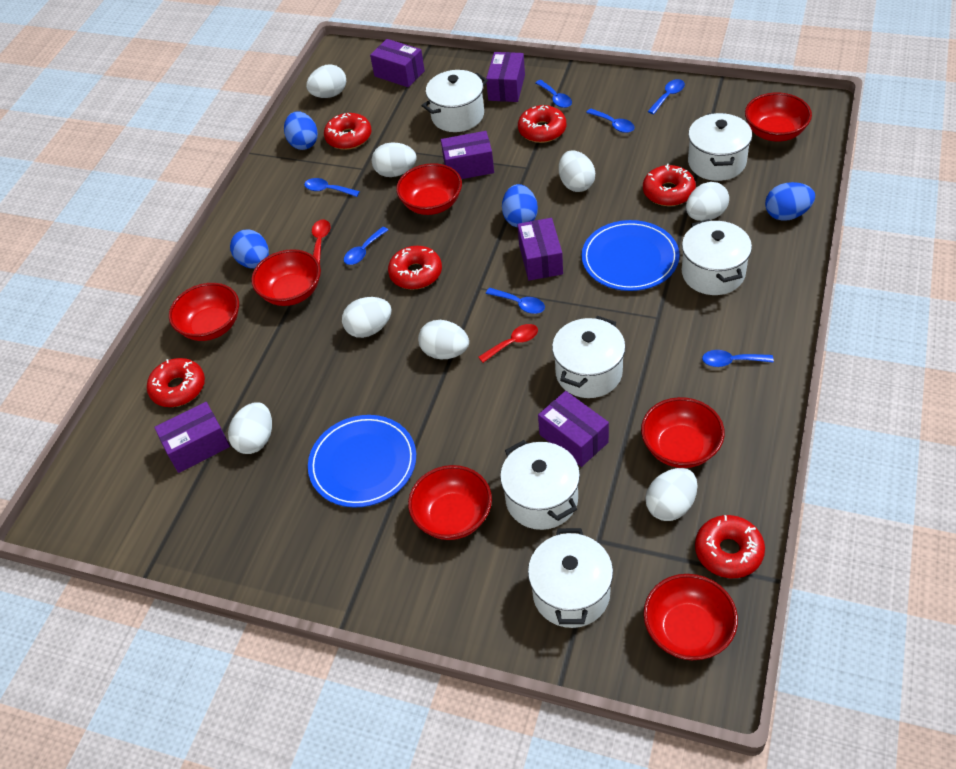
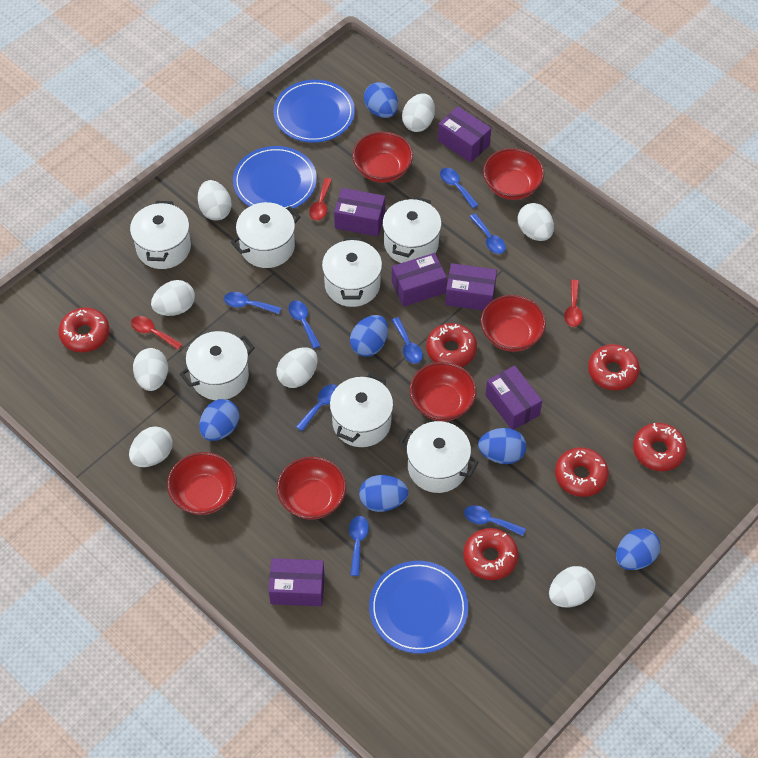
blue egg: 4 -> 6
blue plate: 2 -> 3
blue spoon: 7 -> 8
red bowl: 7 -> 6
red spoon: 2 -> 3
white pot: 6 -> 7

